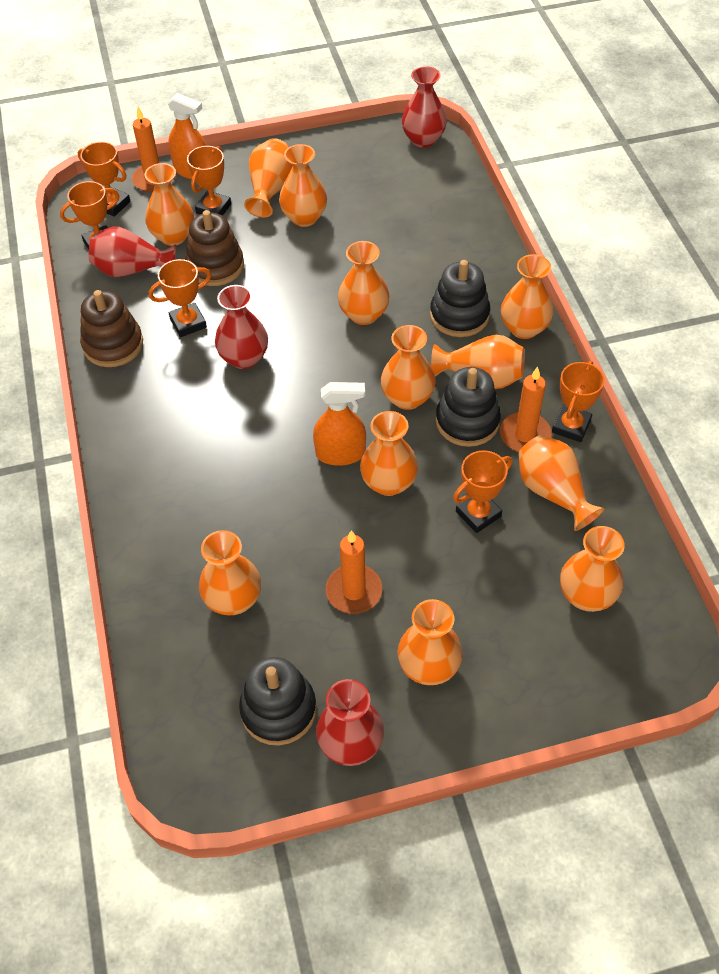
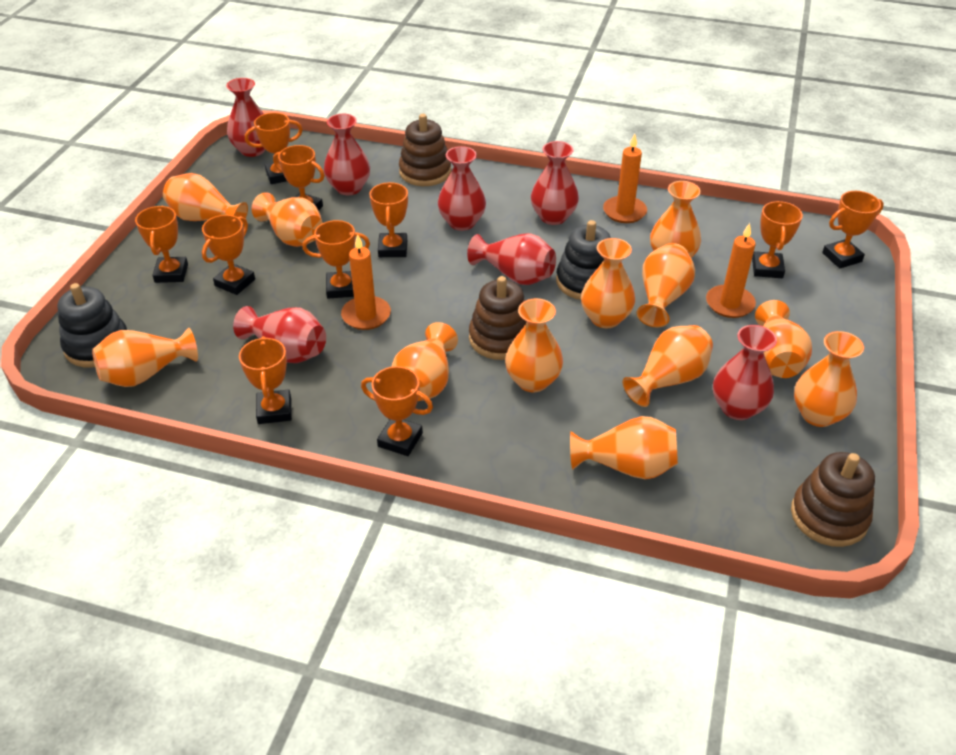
black stacking toy: 3 -> 2
brown stacking toy: 2 -> 3
orange spray bottle: 2 -> 0
orange trophy: 6 -> 10
red vase: 4 -> 7

